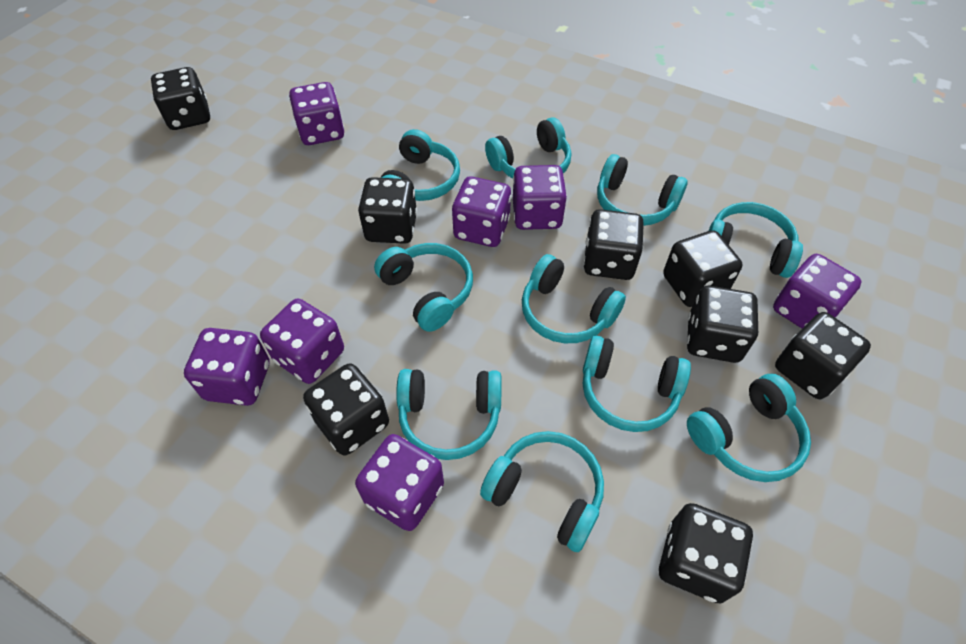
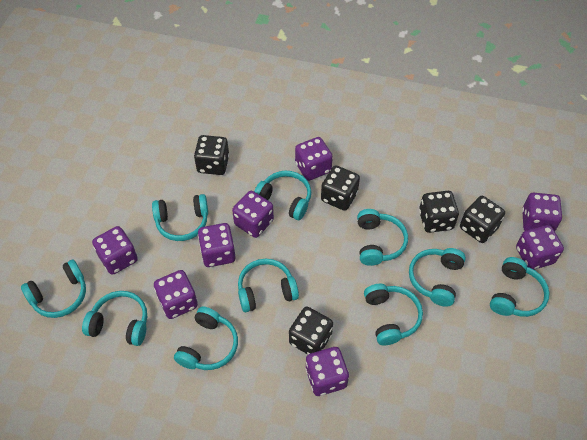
black dice: 8 -> 5
purple dice: 7 -> 8

